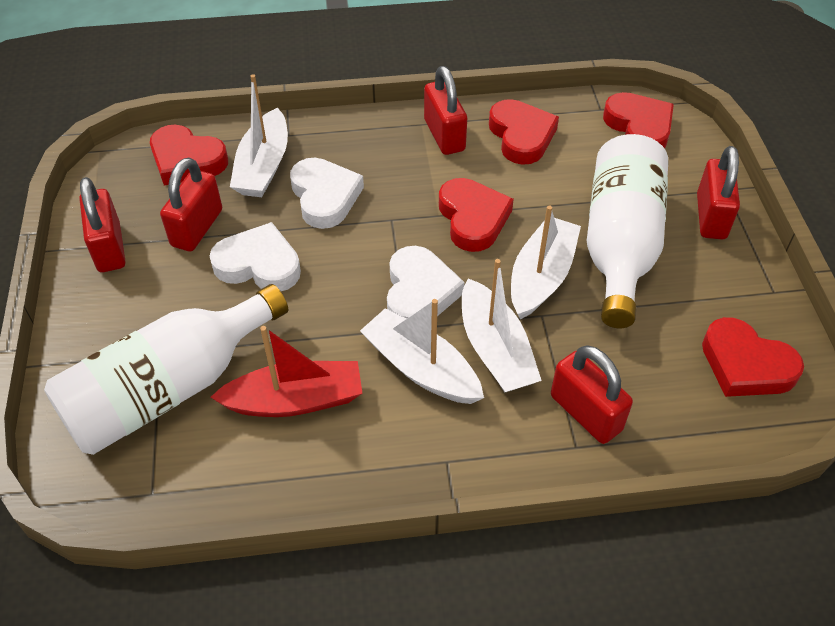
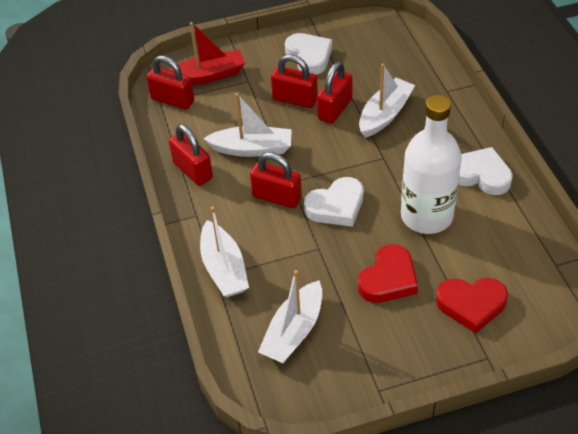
red heart: 5 -> 2
white bottle: 2 -> 1

